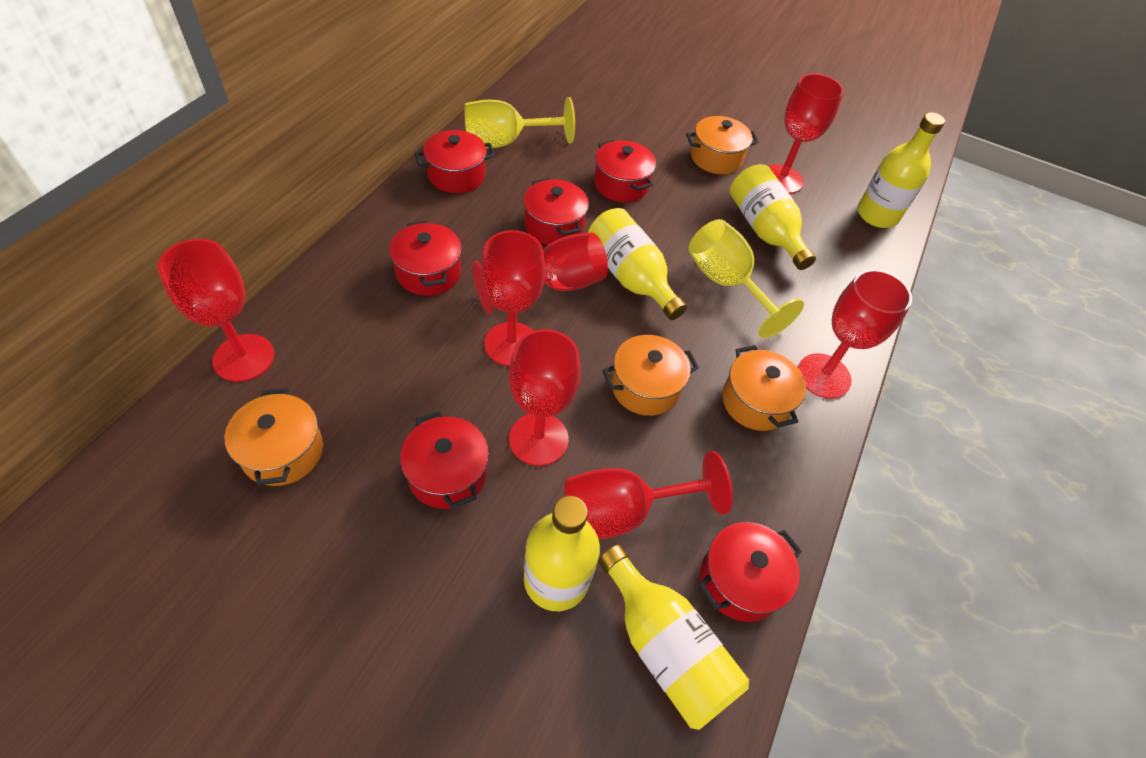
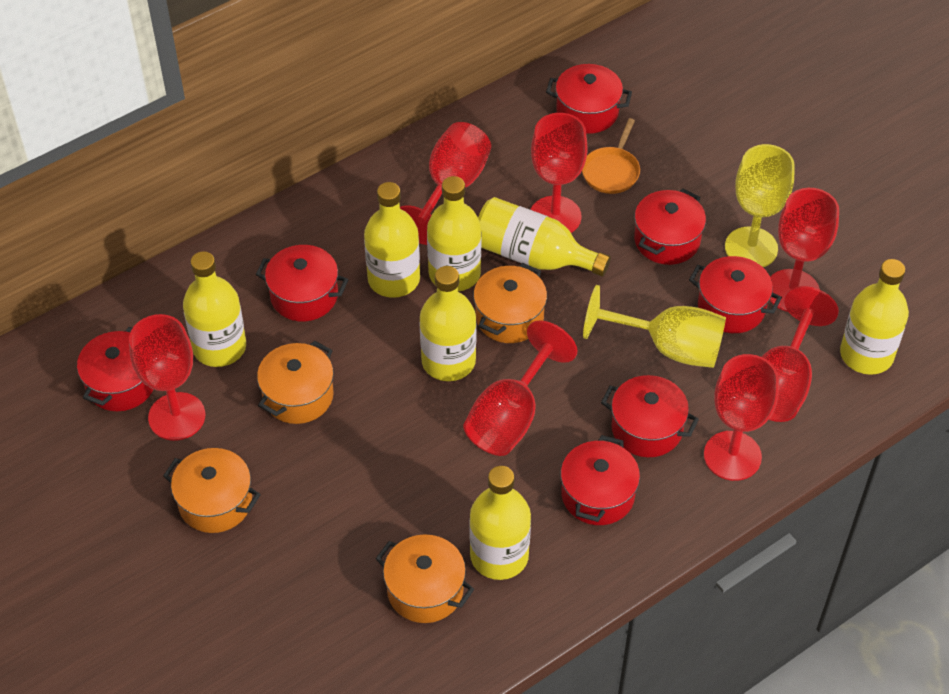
orange pan: 0 -> 1
red pot: 6 -> 7
yellow bottle: 5 -> 7

